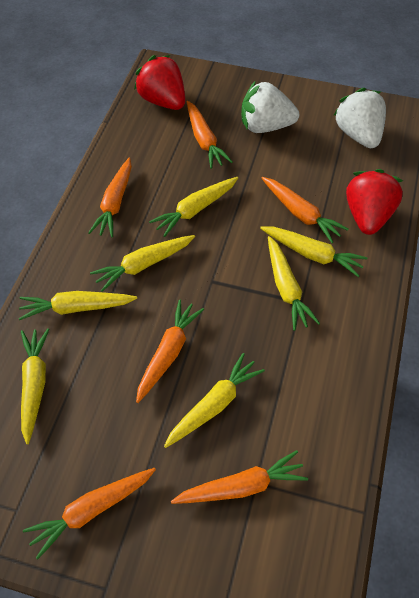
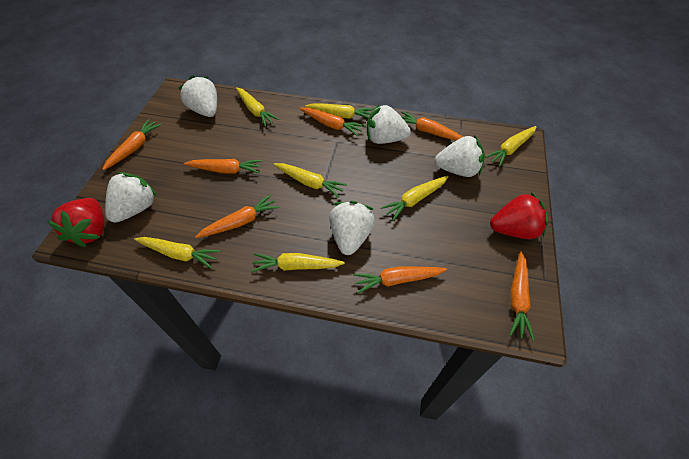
orange carrot: 6 -> 7
white strawberry: 2 -> 5

